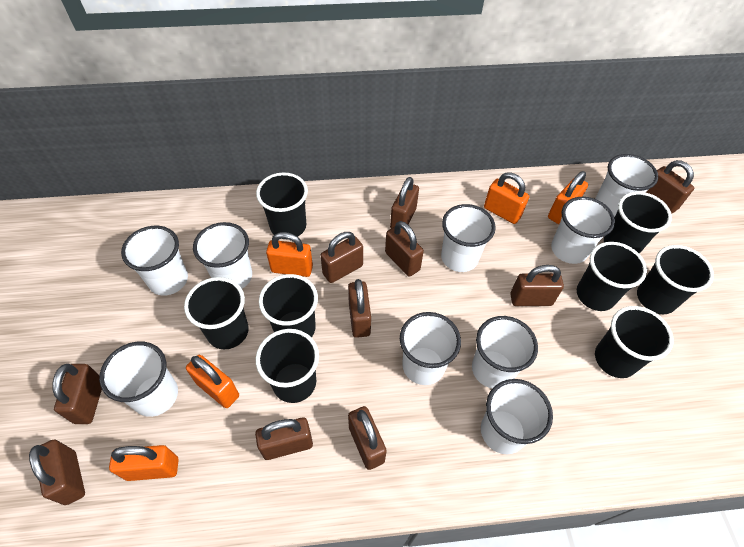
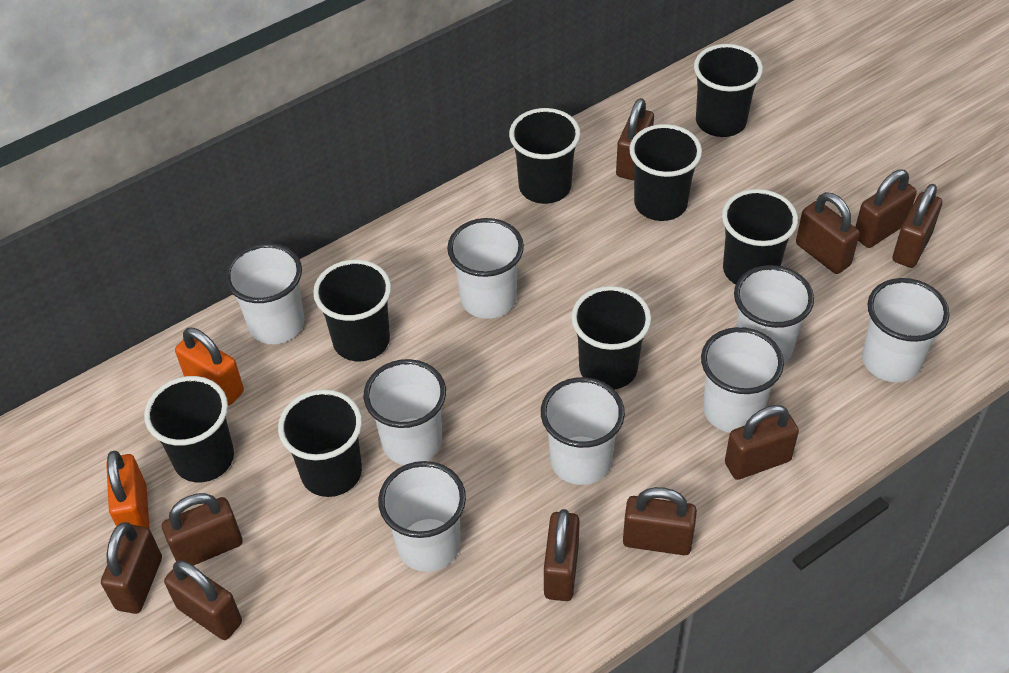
orange padlock: 5 -> 2
white cup: 9 -> 8

